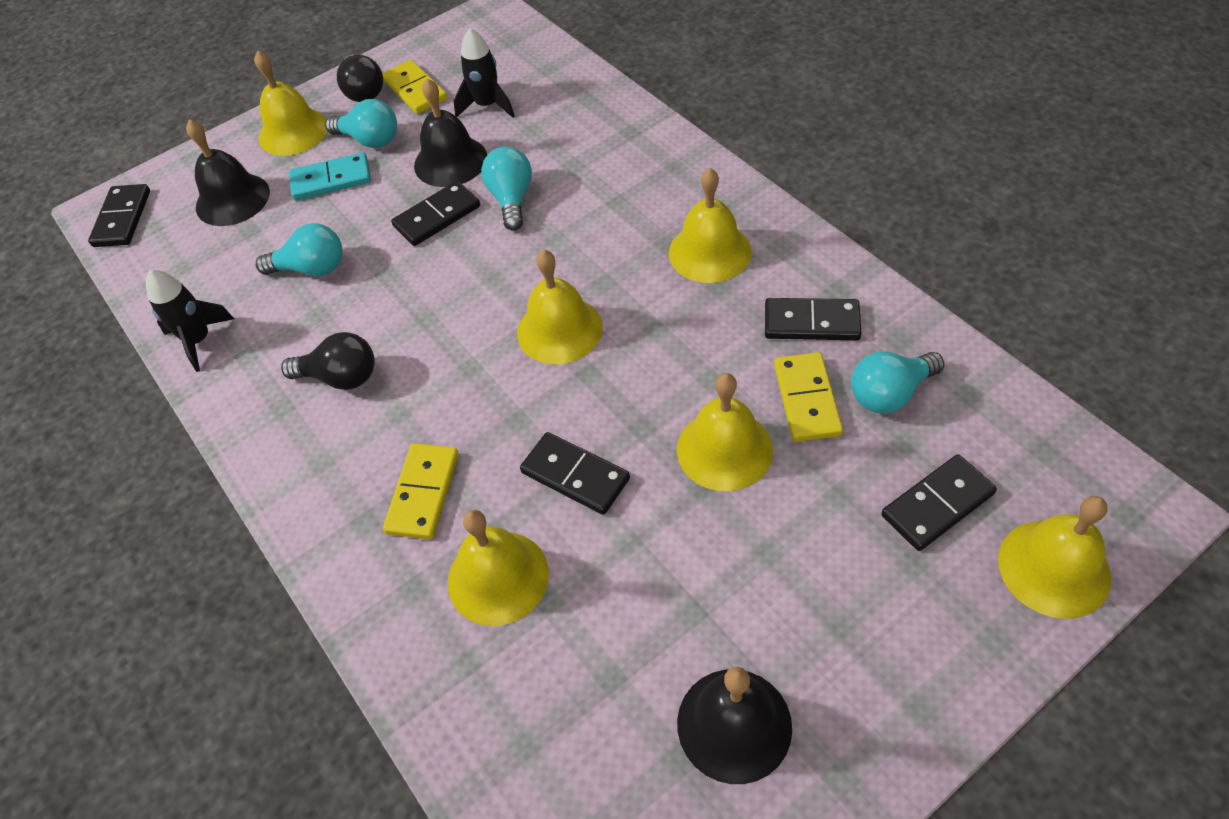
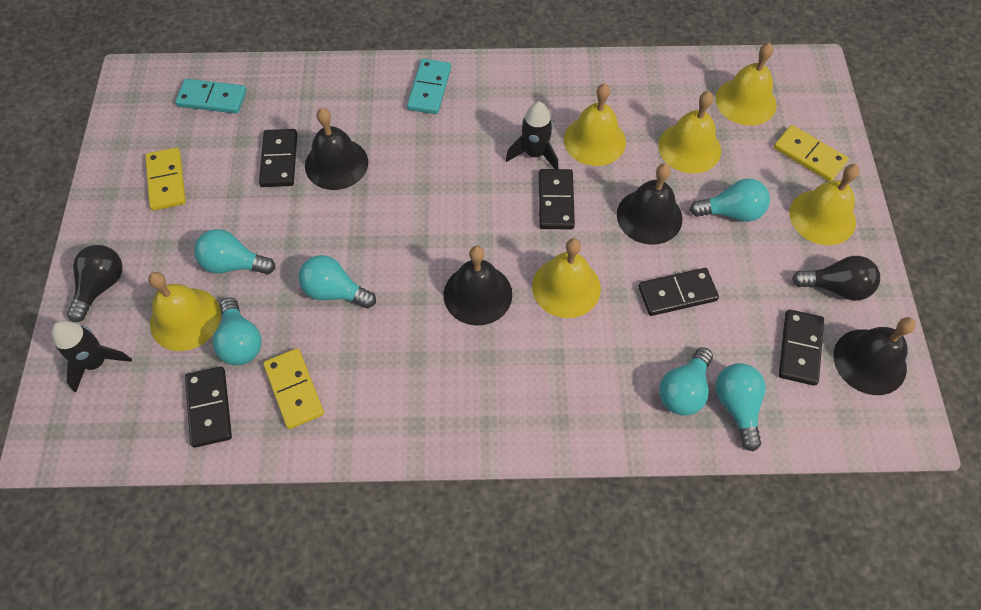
black bell: 3 -> 4
turquoise domino: 1 -> 2
turquoise light bulb: 4 -> 6

